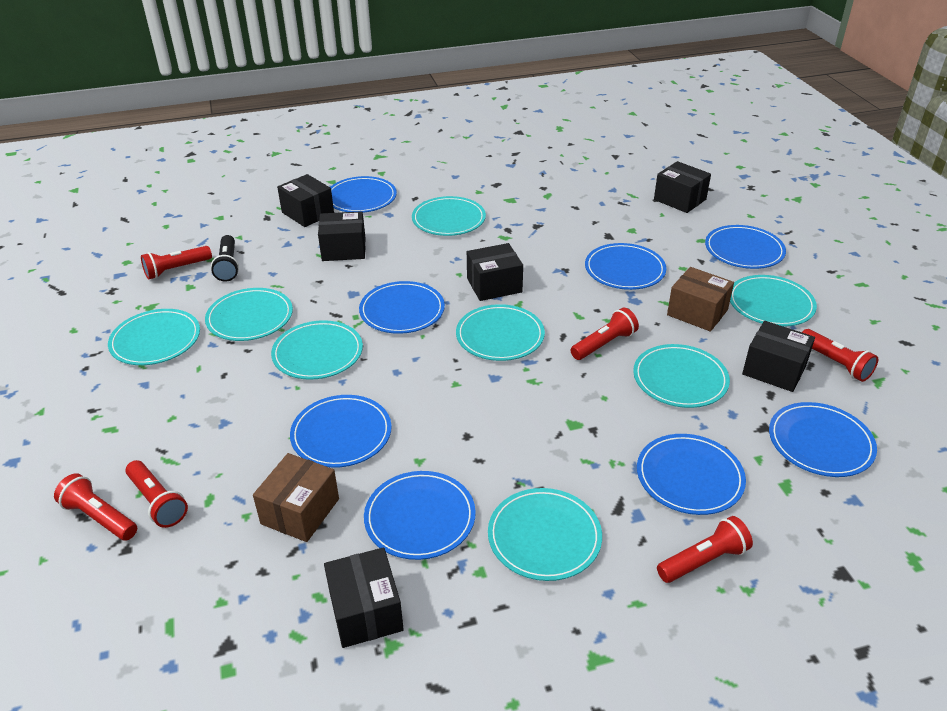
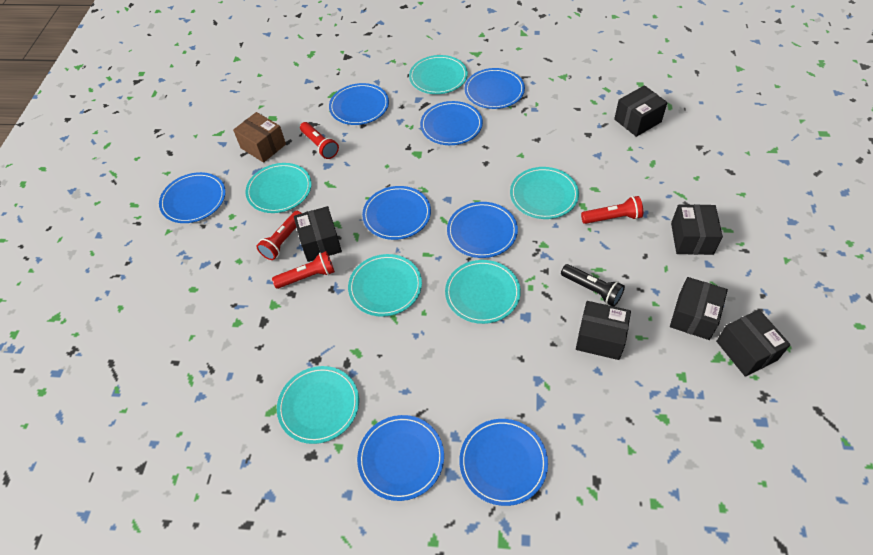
brown box: 2 -> 1
red flashlight: 6 -> 4
turquoise plate: 8 -> 6

